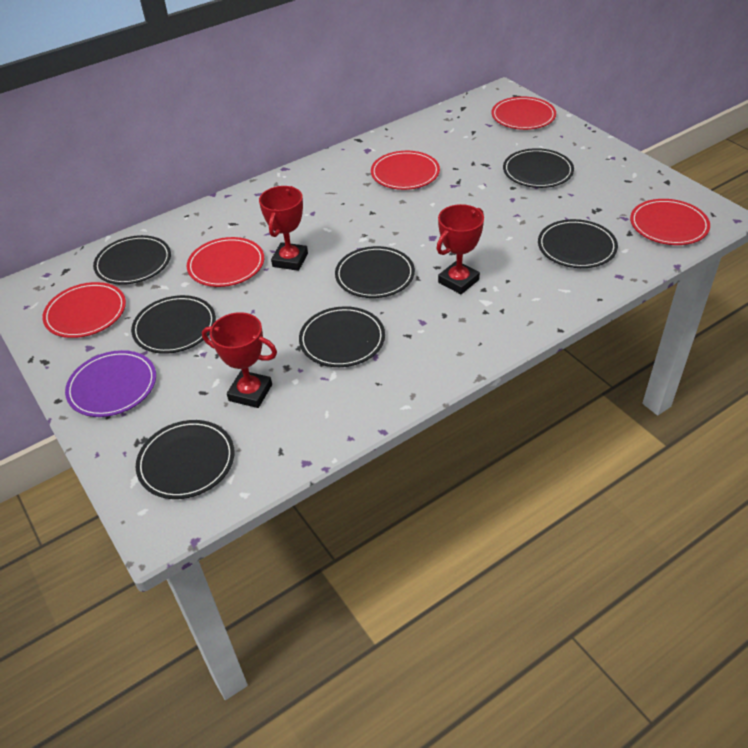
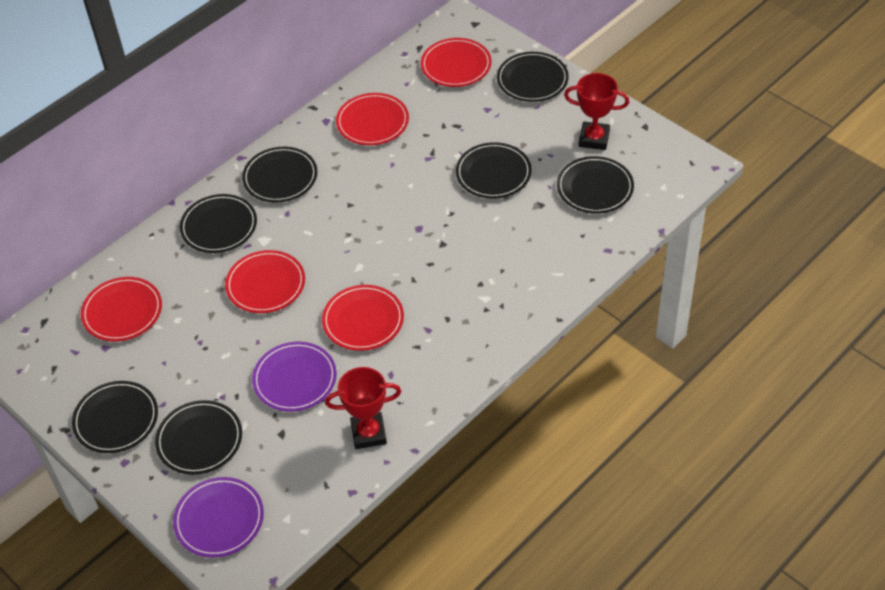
purple plate: 1 -> 2
red trophy: 3 -> 2

